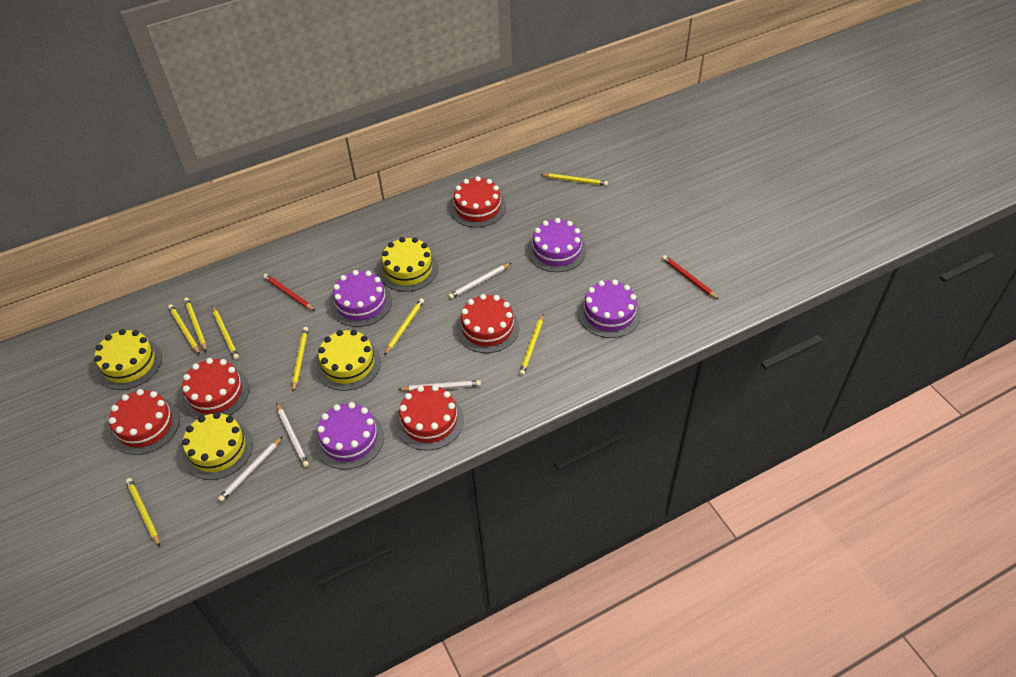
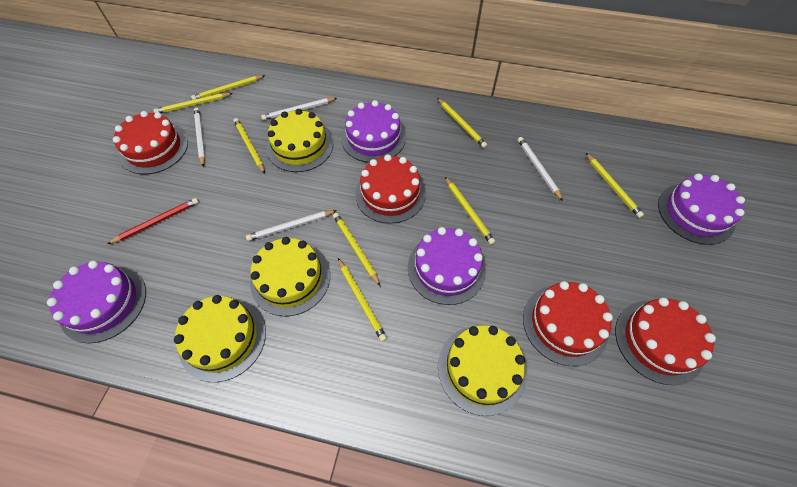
red cake: 5 -> 4
red pencil: 2 -> 1

